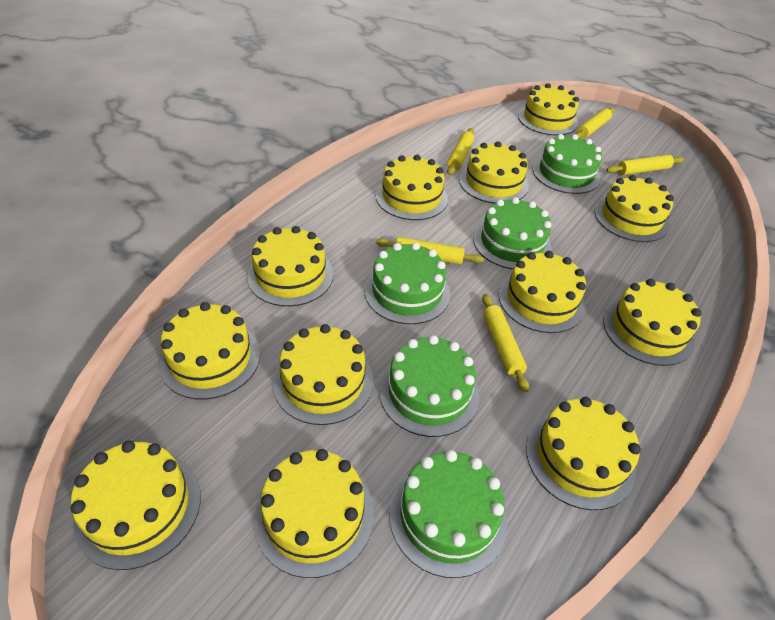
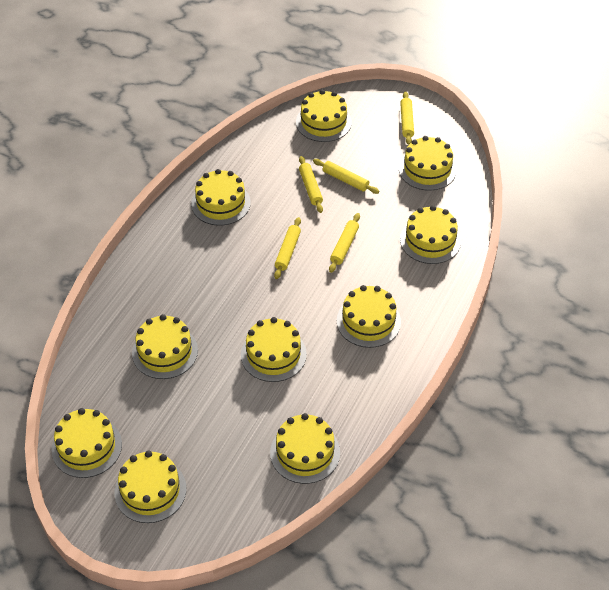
green cake: 5 -> 0
yellow cake: 12 -> 10

